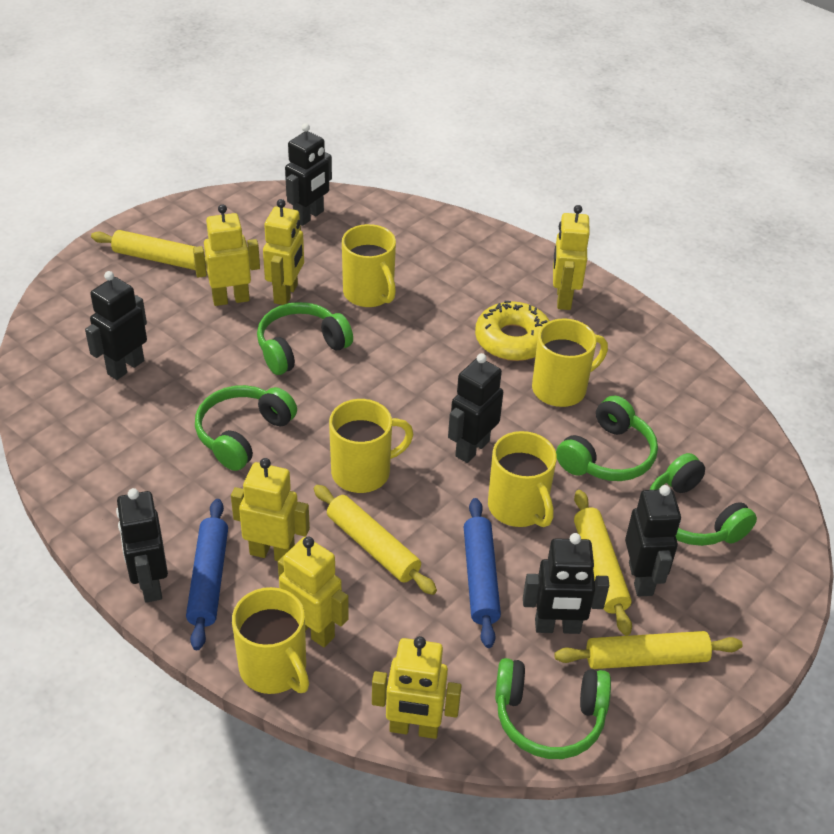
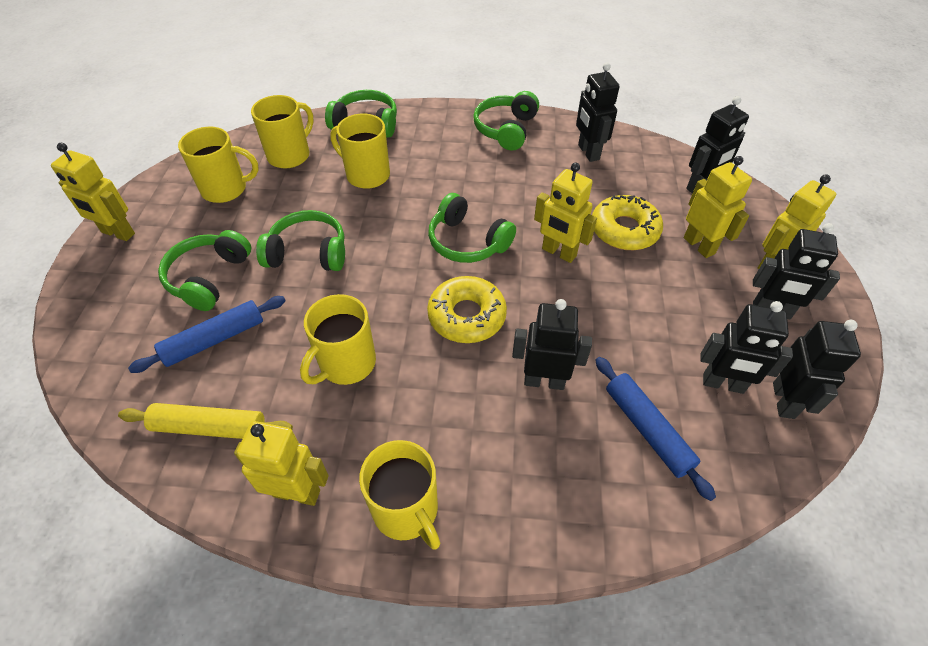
yellow donut: 1 -> 2
yellow robot: 6 -> 5
yellow rolling pin: 4 -> 1

